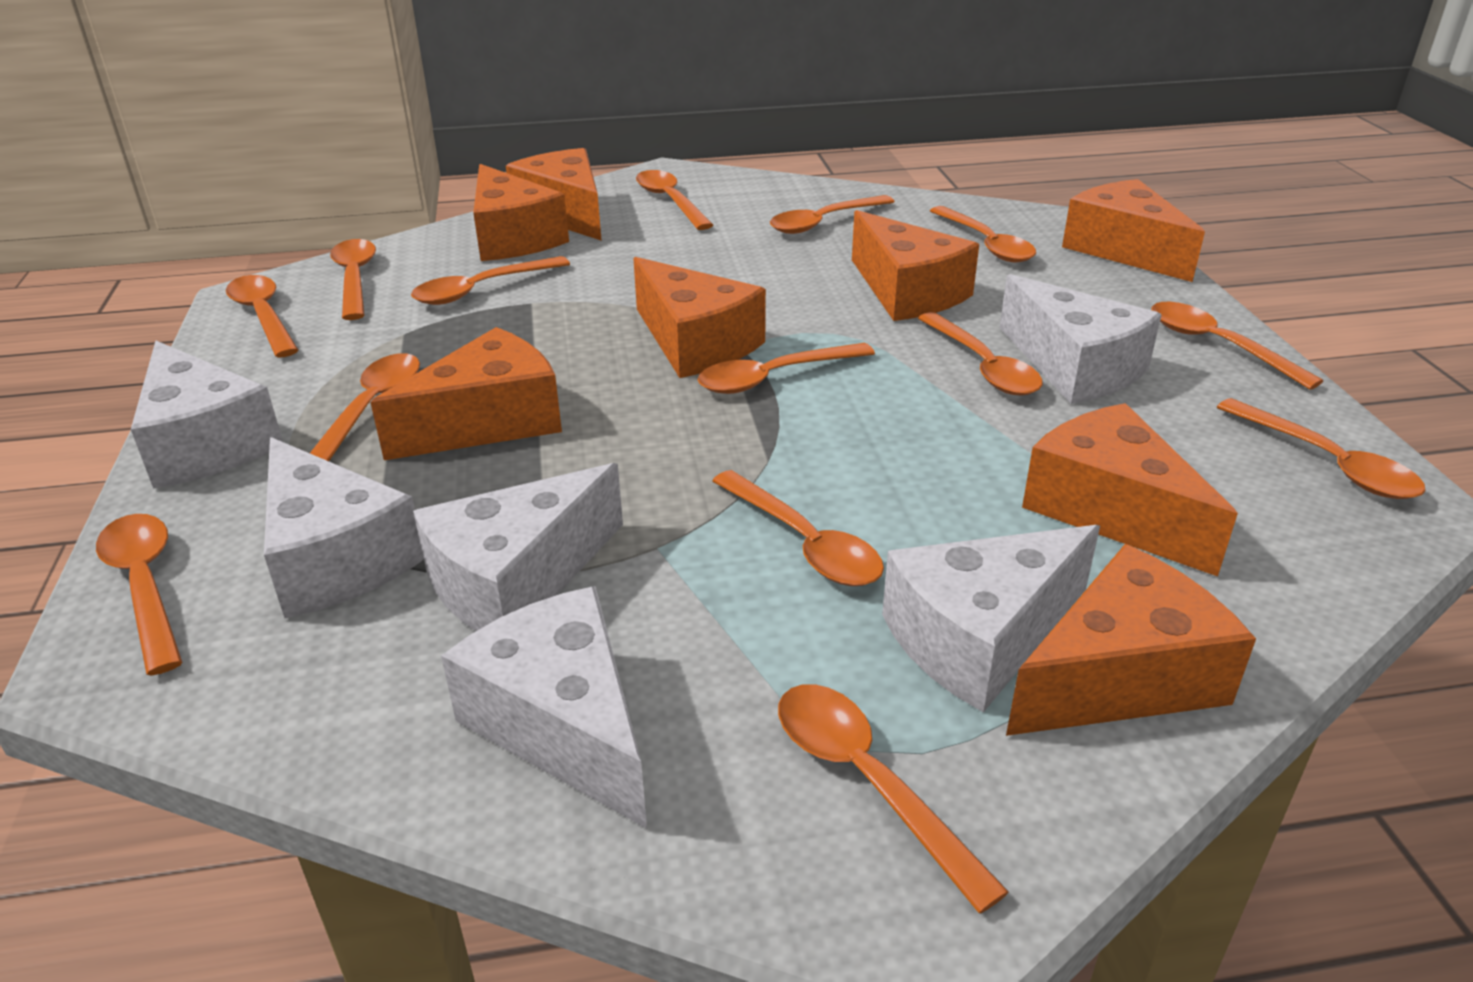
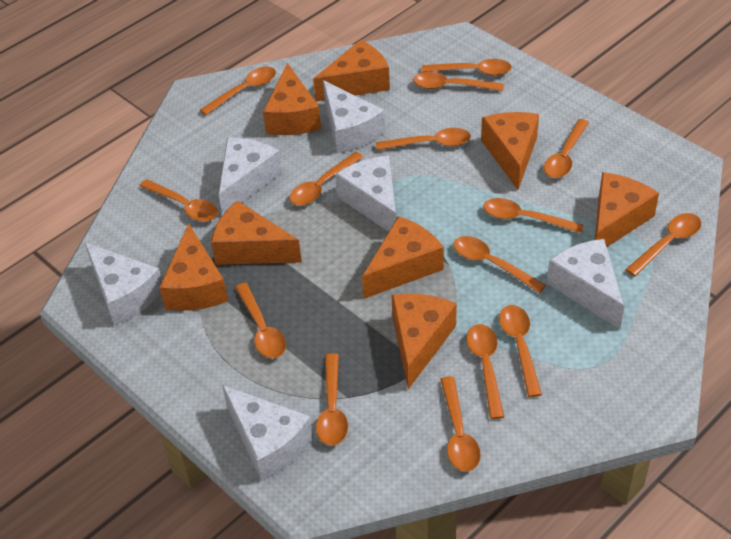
orange spoon: 14 -> 15

